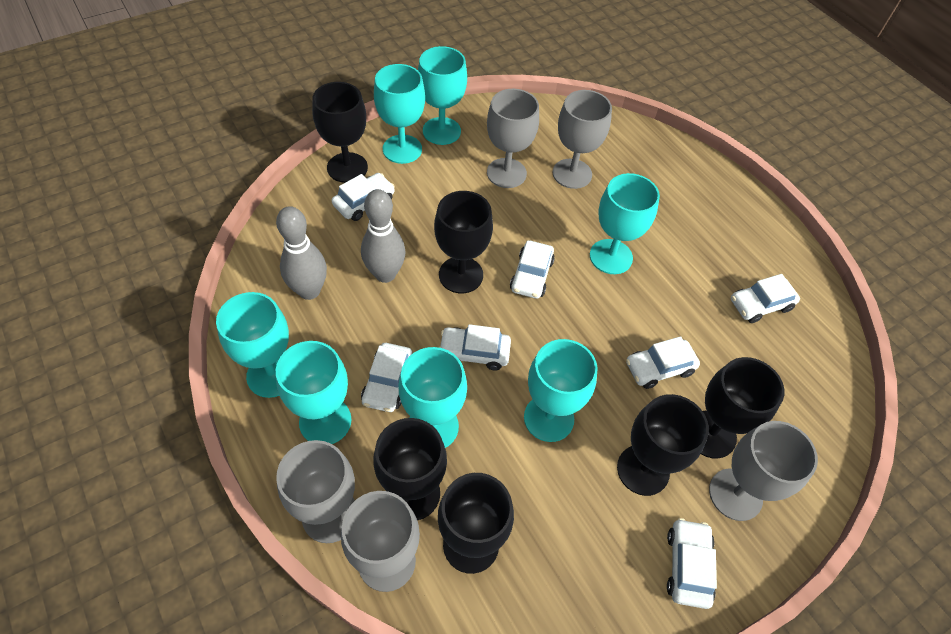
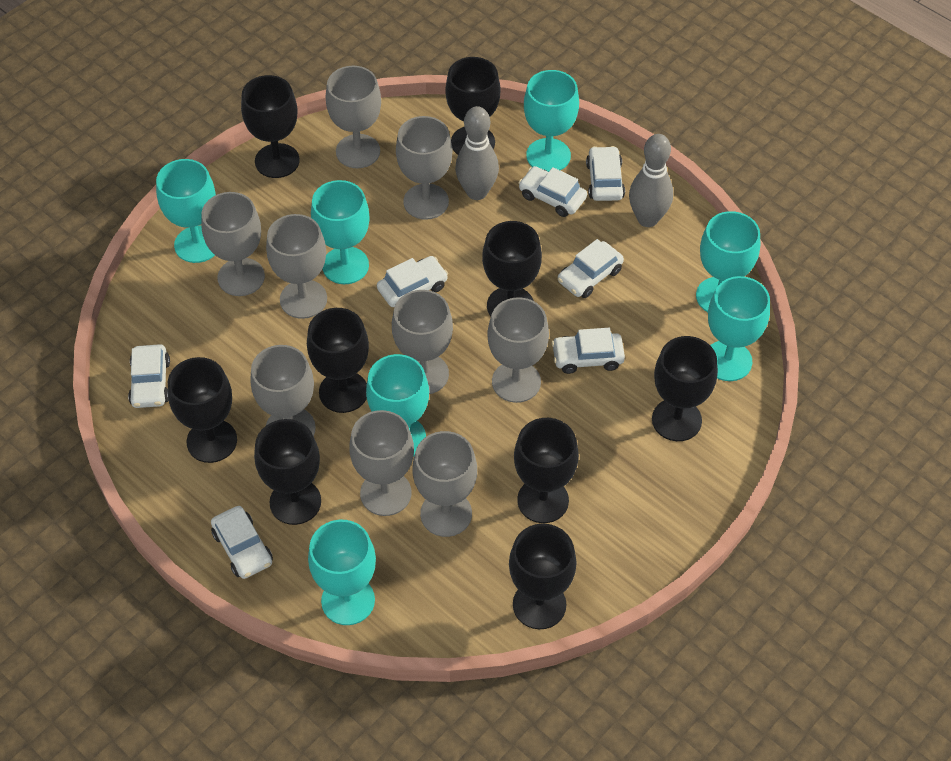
black goblet: 6 -> 9
grey goblet: 5 -> 9

